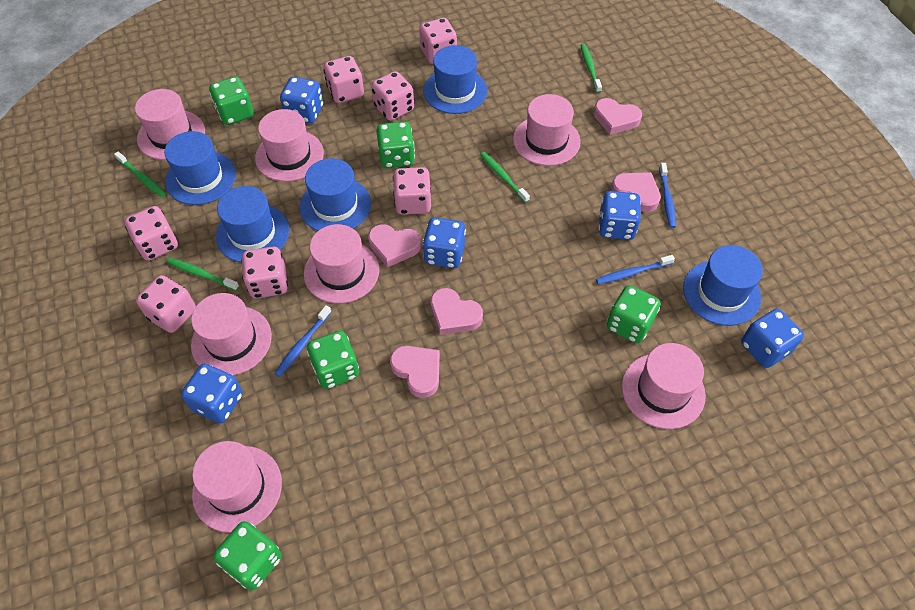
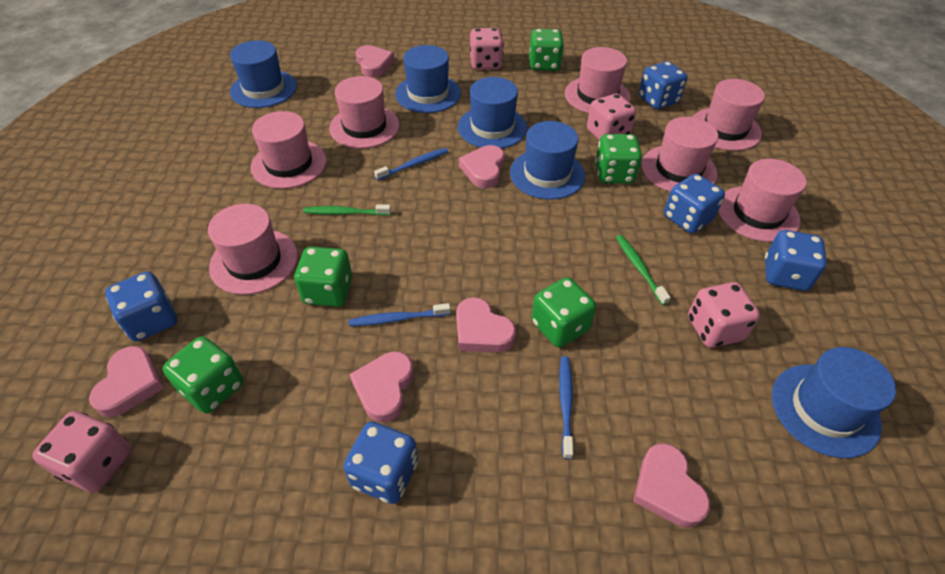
green toothbrush: 4 -> 2
pink dice: 7 -> 4
pink heart: 5 -> 6

